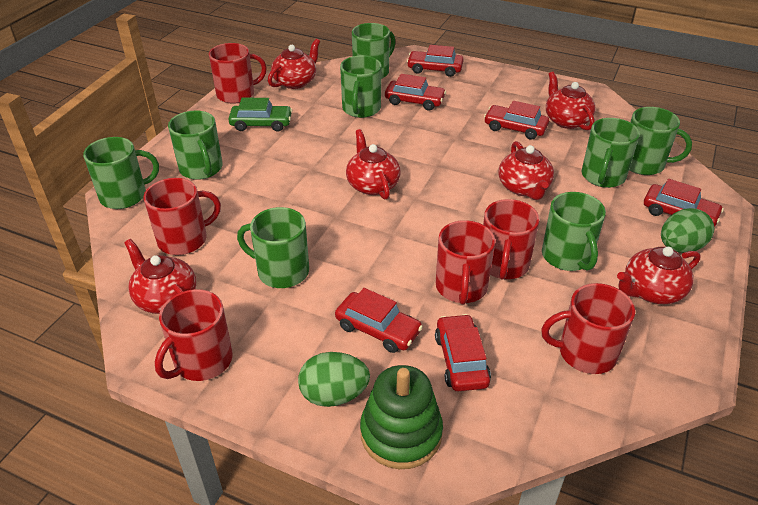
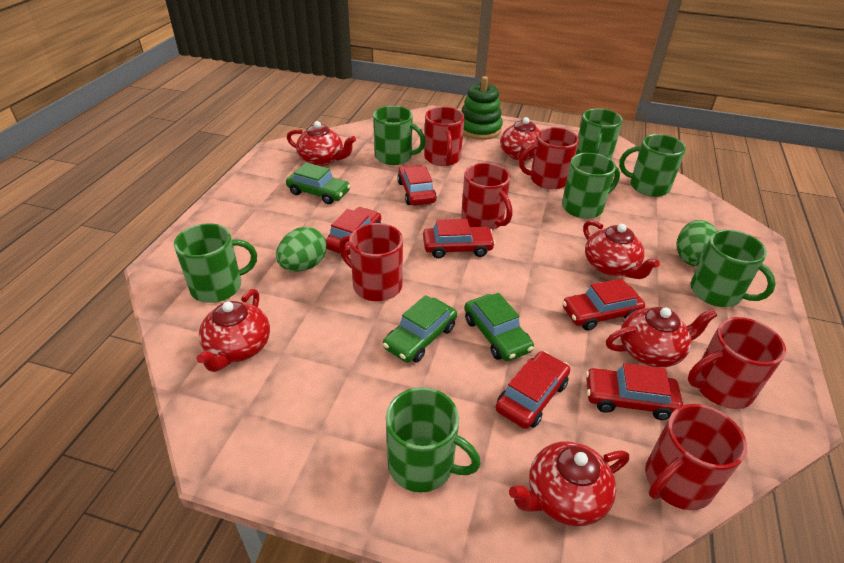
green car: 1 -> 3
green mug: 8 -> 7

